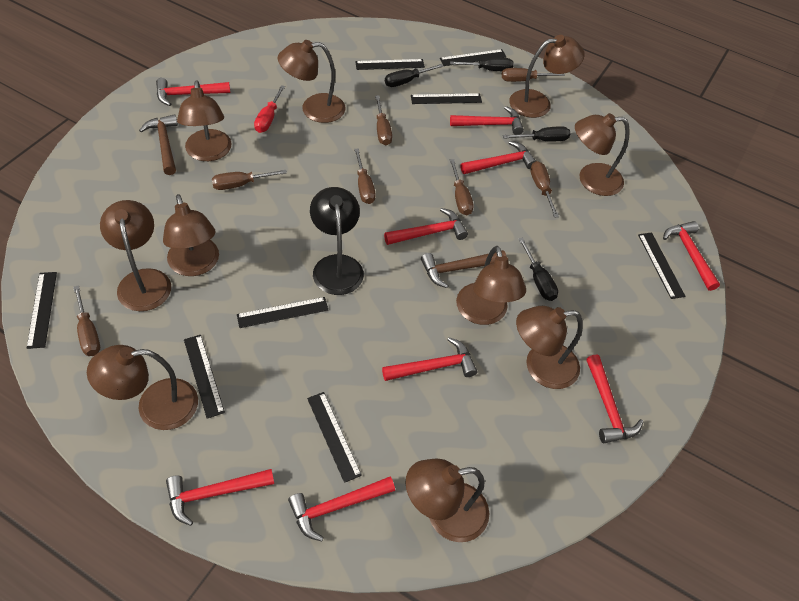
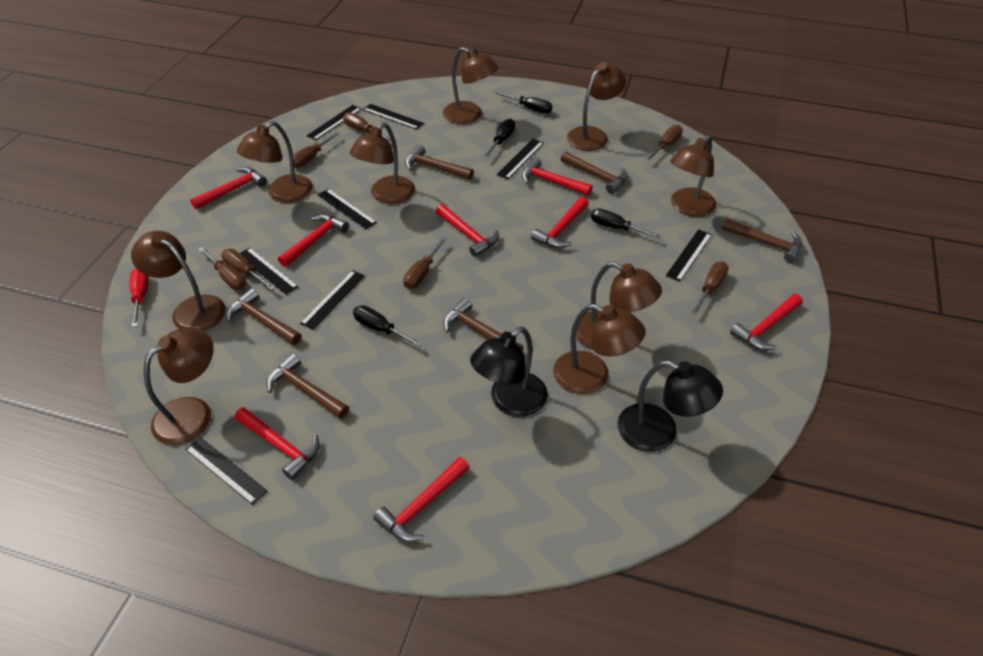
black lamp: 1 -> 2
brown hammer: 2 -> 6
brown lamp: 10 -> 9
red hammer: 9 -> 8

